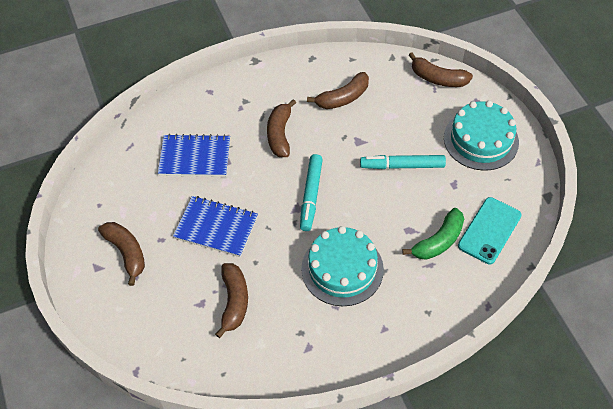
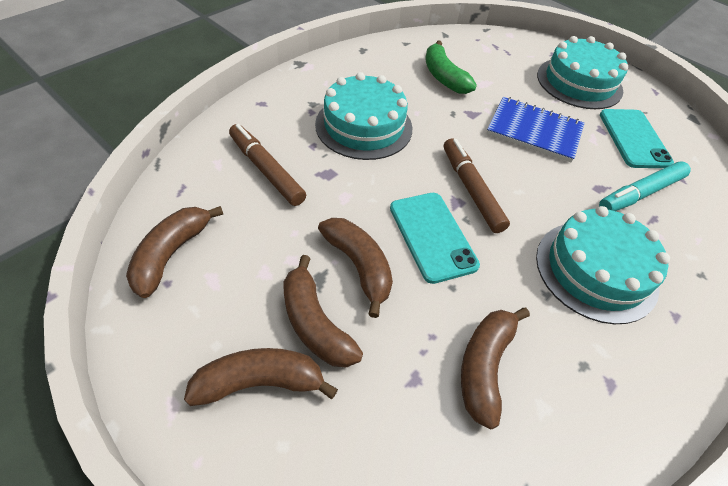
blue notebook: 2 -> 1
brown marker: 0 -> 2
turquoise cake: 2 -> 3
turquoise marker: 2 -> 1
turquoise phone: 1 -> 2

